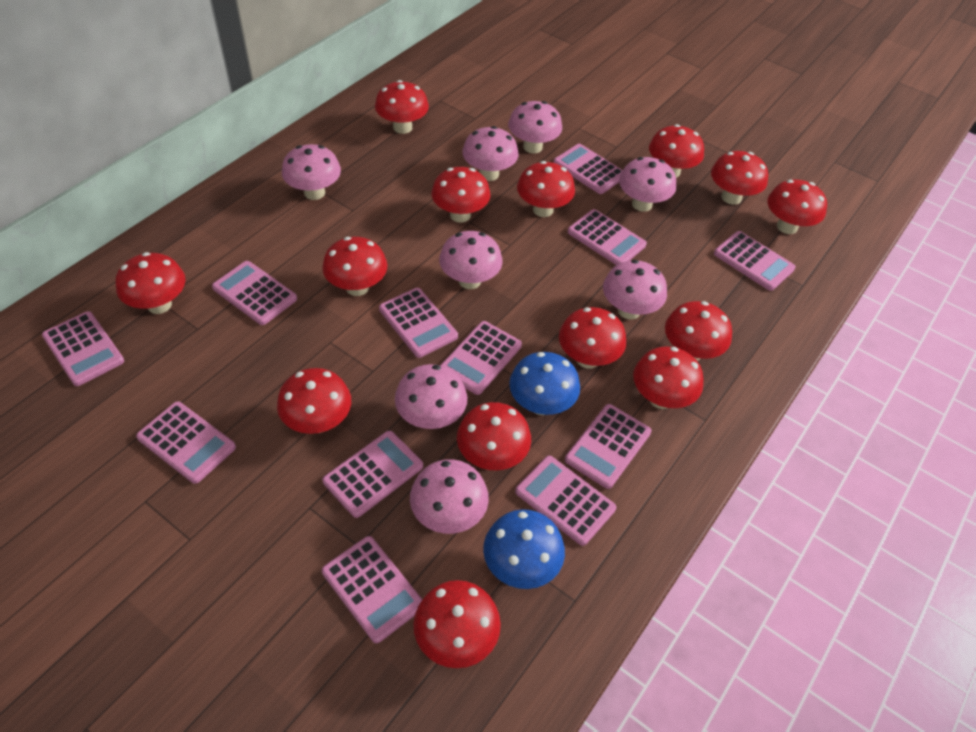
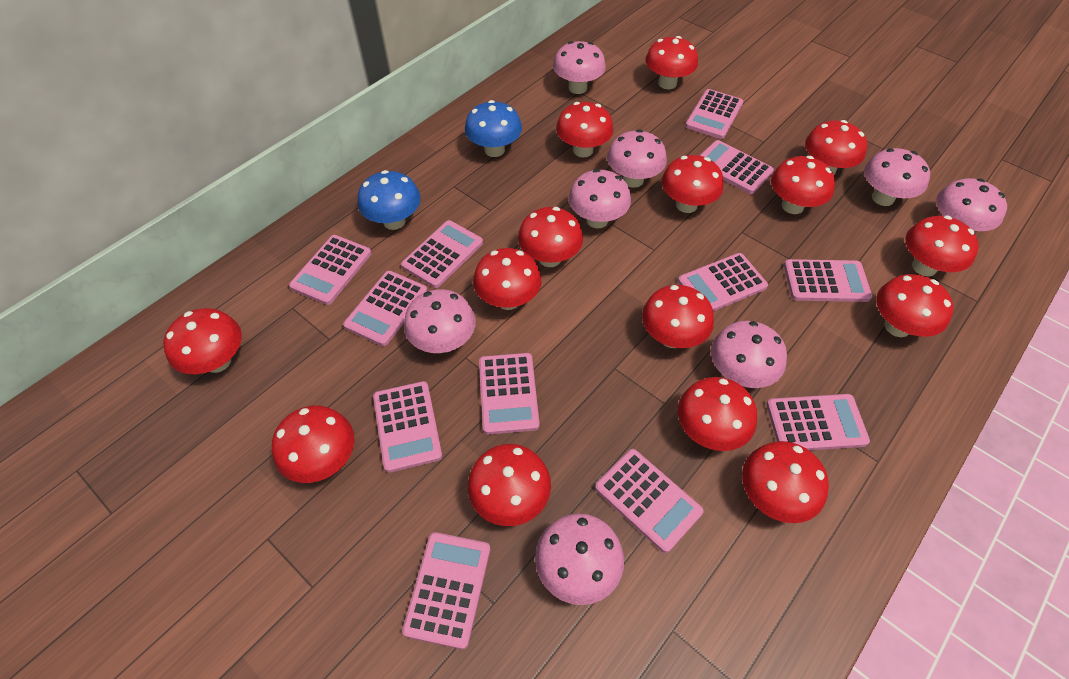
red mushroom: 14 -> 15

